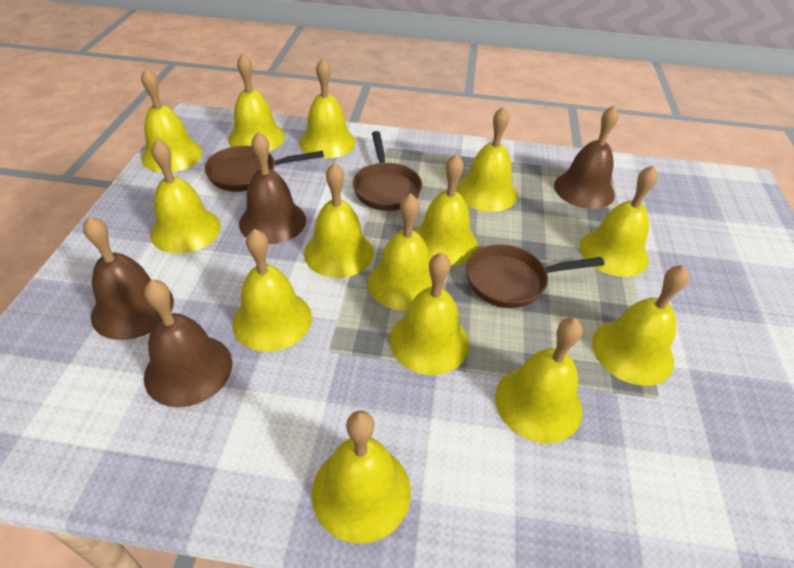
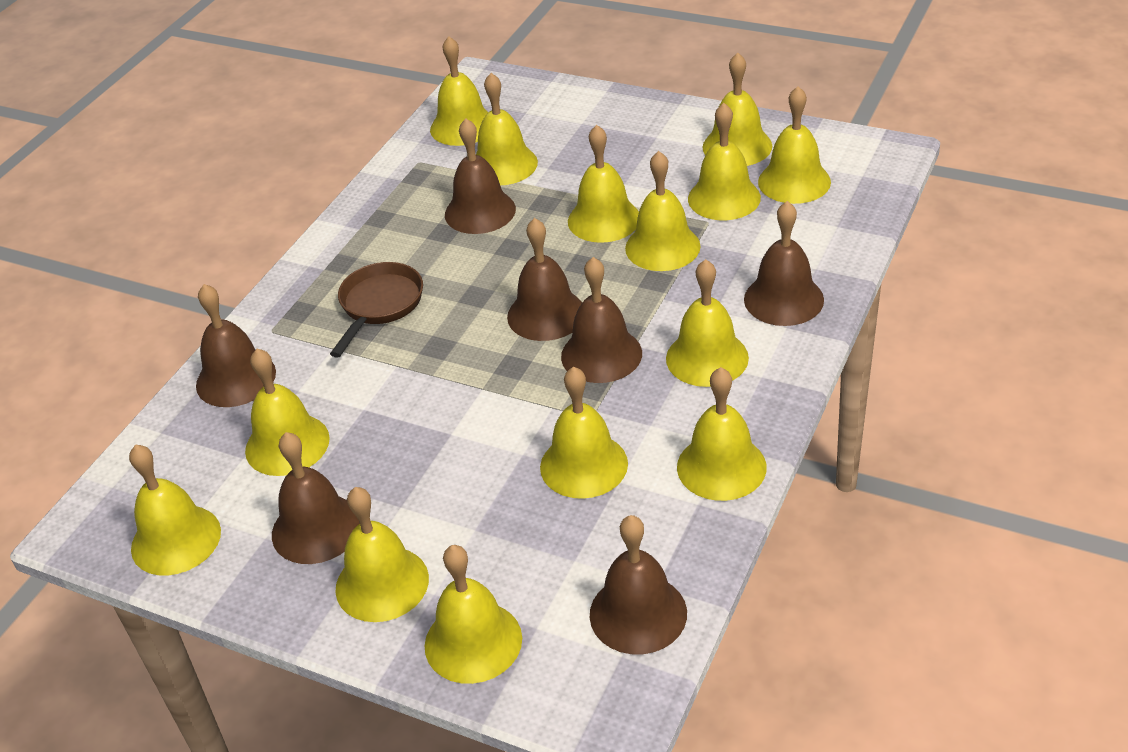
brown bell: 4 -> 7
brown pan: 3 -> 1

